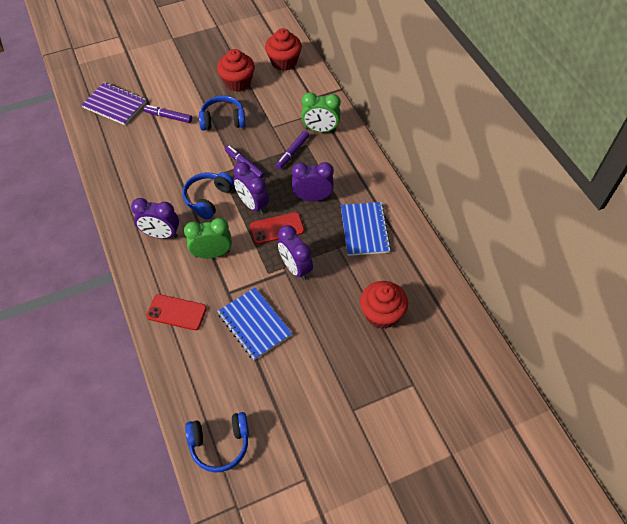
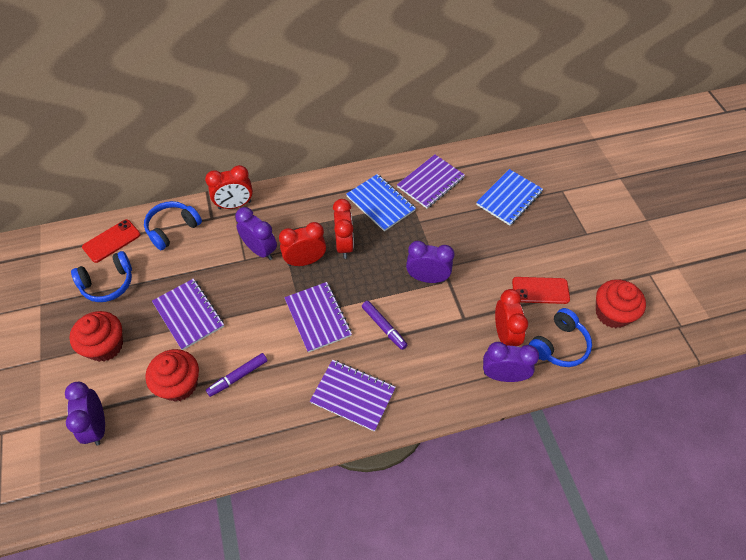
green clock: 2 -> 0
purple marker: 3 -> 2
purple notebook: 1 -> 4
red clock: 0 -> 4

